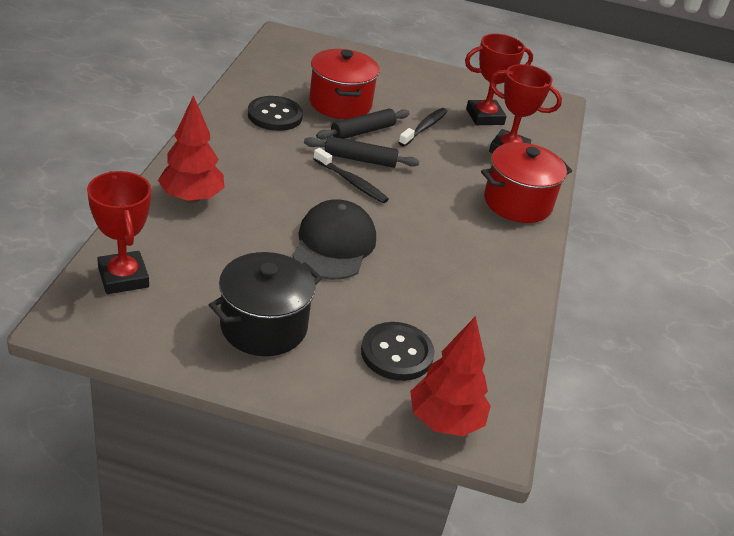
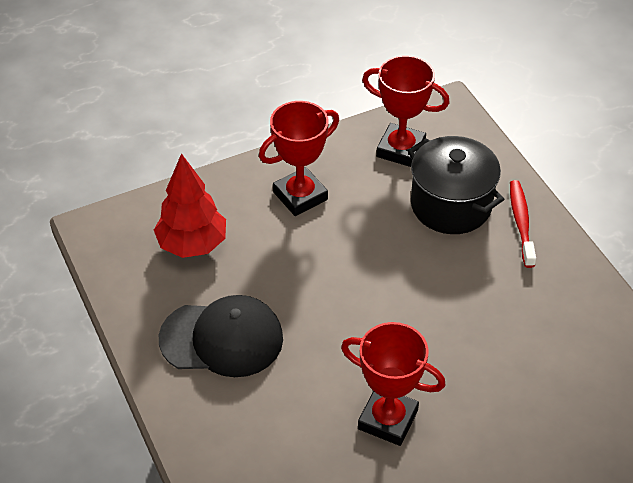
black button: 2 -> 0
black rolling pin: 2 -> 0
black toothbrush: 2 -> 0
red pot: 2 -> 0
red toothbrush: 0 -> 1
red tree: 2 -> 1

